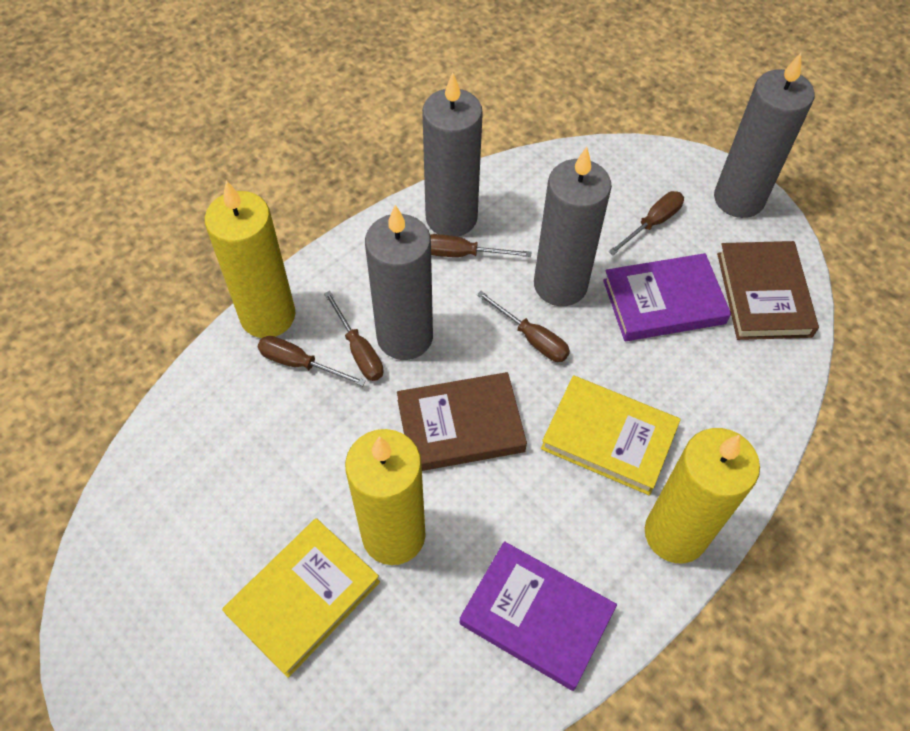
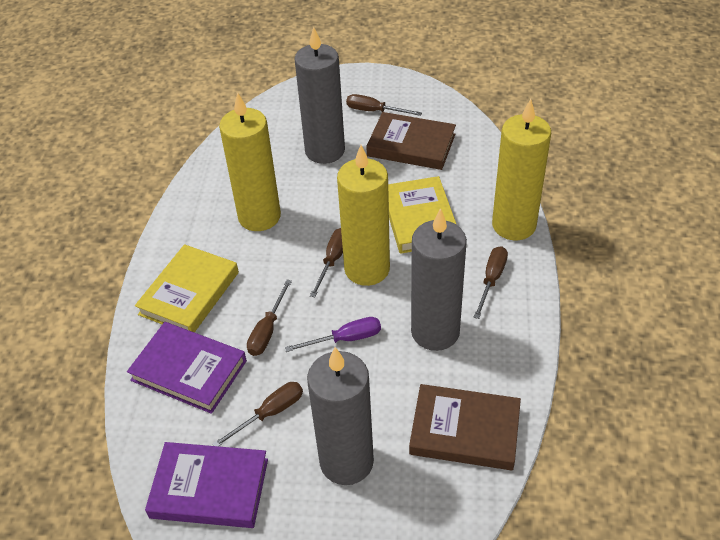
grey candle: 4 -> 3
purple screwdriver: 0 -> 1

